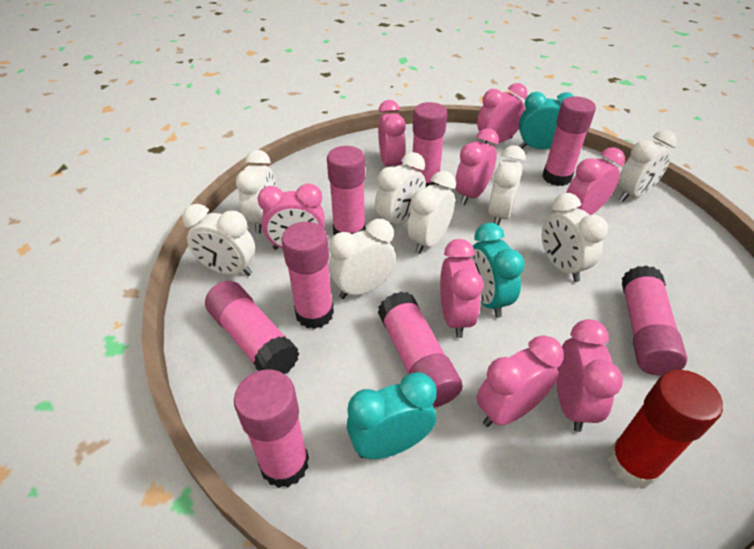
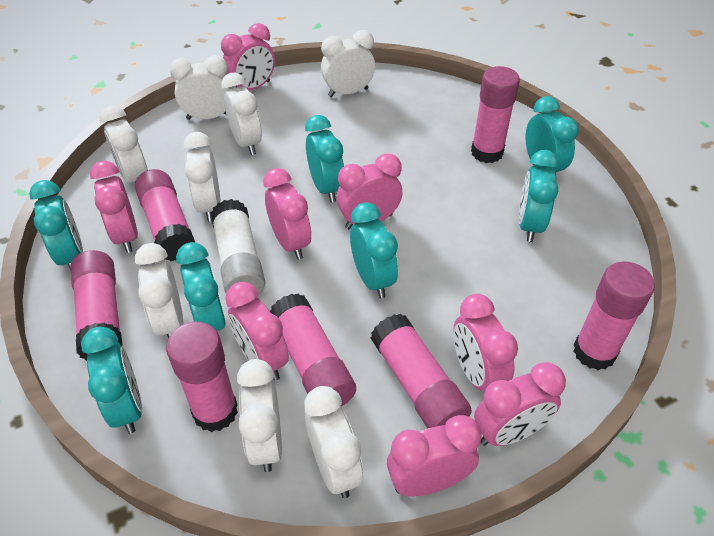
pink glue stick: 8 -> 7
red glue stick: 1 -> 0
turquoise clock: 3 -> 7
white glue stick: 0 -> 1

